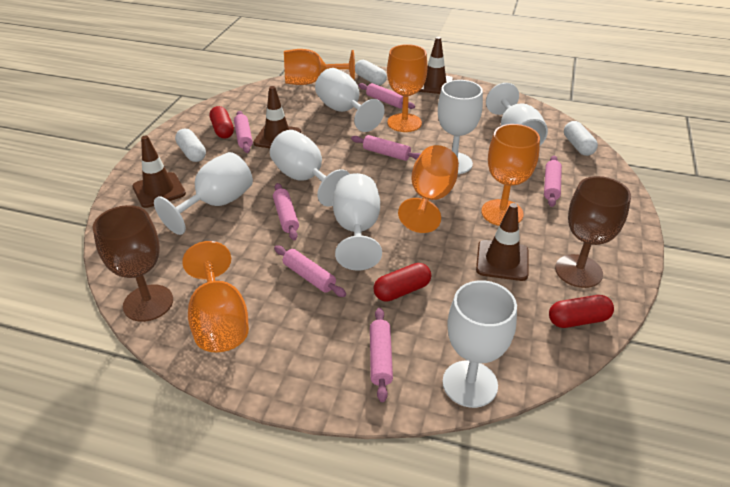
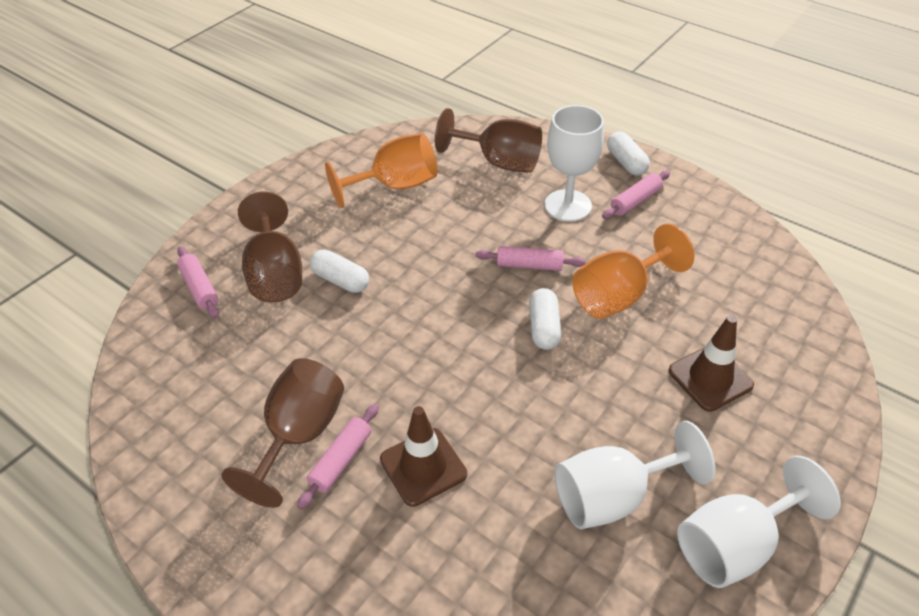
brown goblet: 2 -> 3
brown traffic cone: 4 -> 2
orange goblet: 5 -> 2
pink rolling pin: 7 -> 4
red capsule: 3 -> 0
white goblet: 7 -> 3

